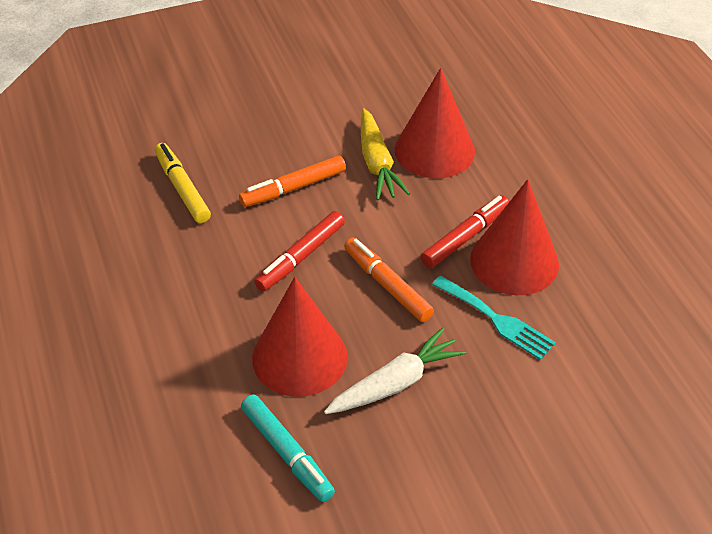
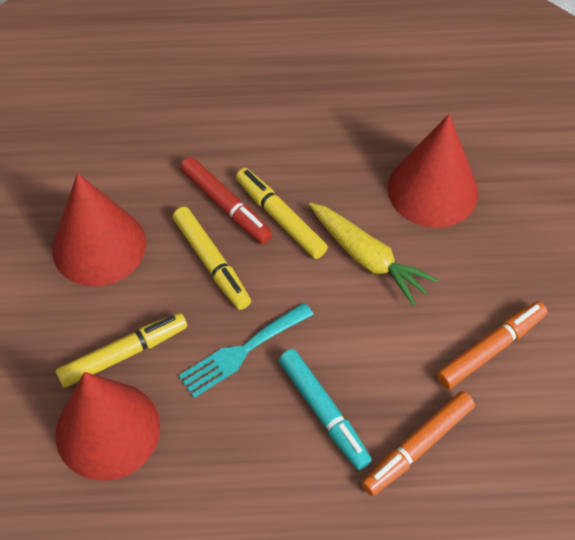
red marker: 2 -> 1
white carrot: 1 -> 0
yellow marker: 1 -> 3

